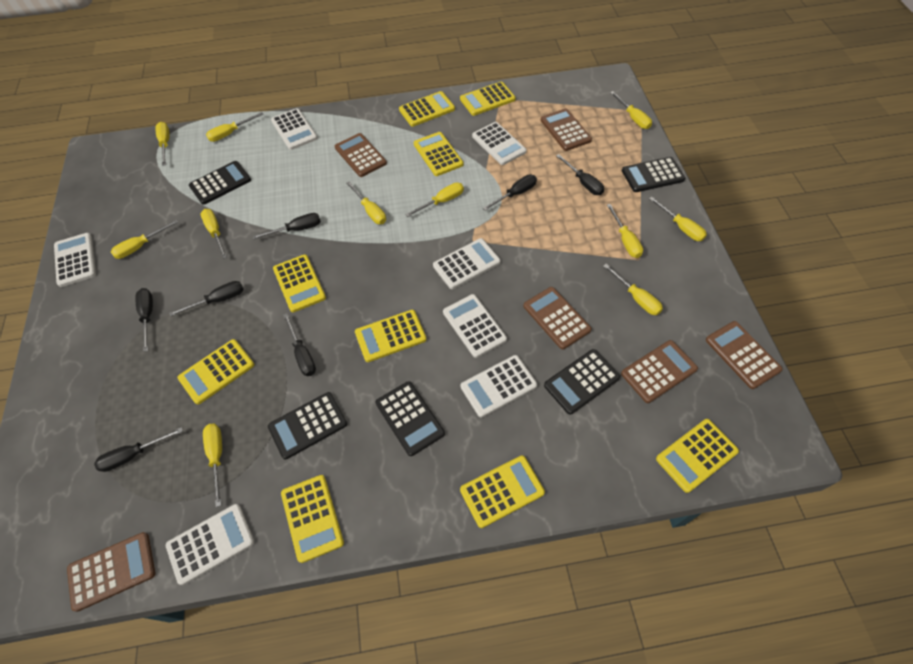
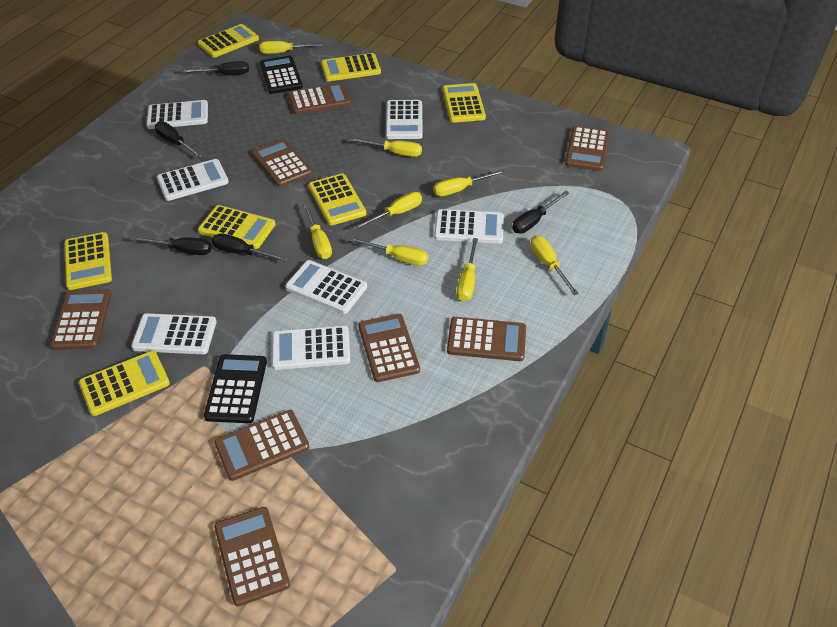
black calculator: 5 -> 2
black screwdriver: 7 -> 5
brown calculator: 6 -> 8
yellow calculator: 9 -> 7
yellow screwdriver: 11 -> 8

